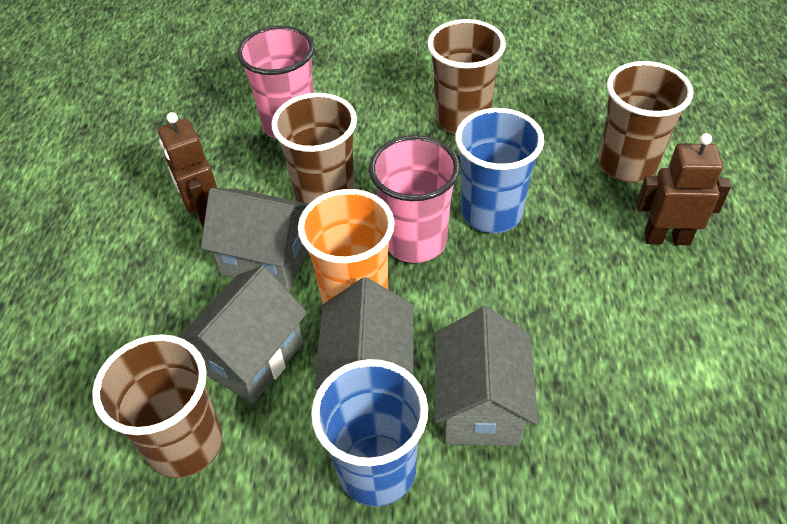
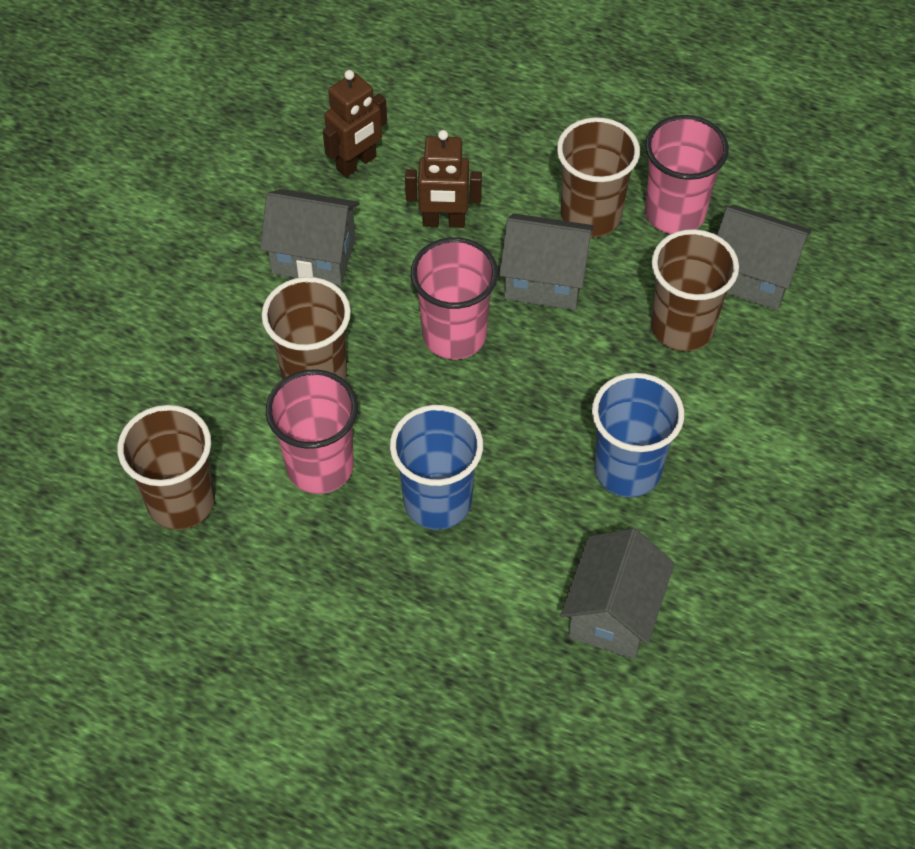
orange cup: 1 -> 0
pink cup: 2 -> 3

